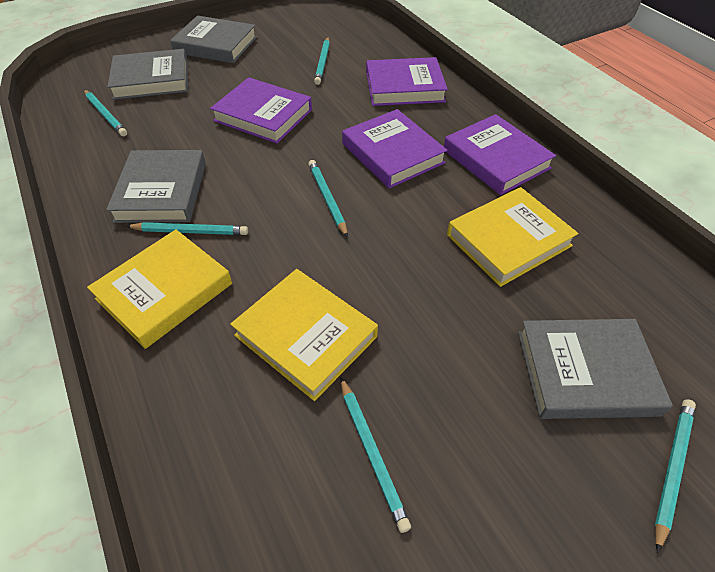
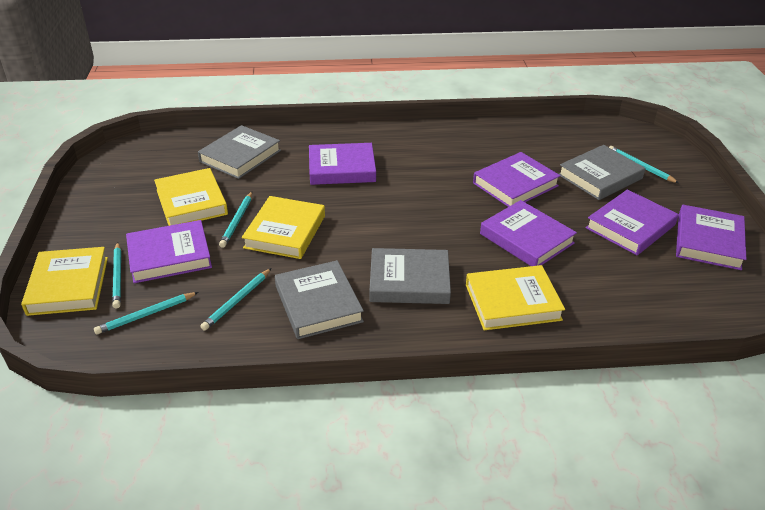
purple book: 4 -> 6
turquoise pencil: 6 -> 5
yellow book: 3 -> 4

